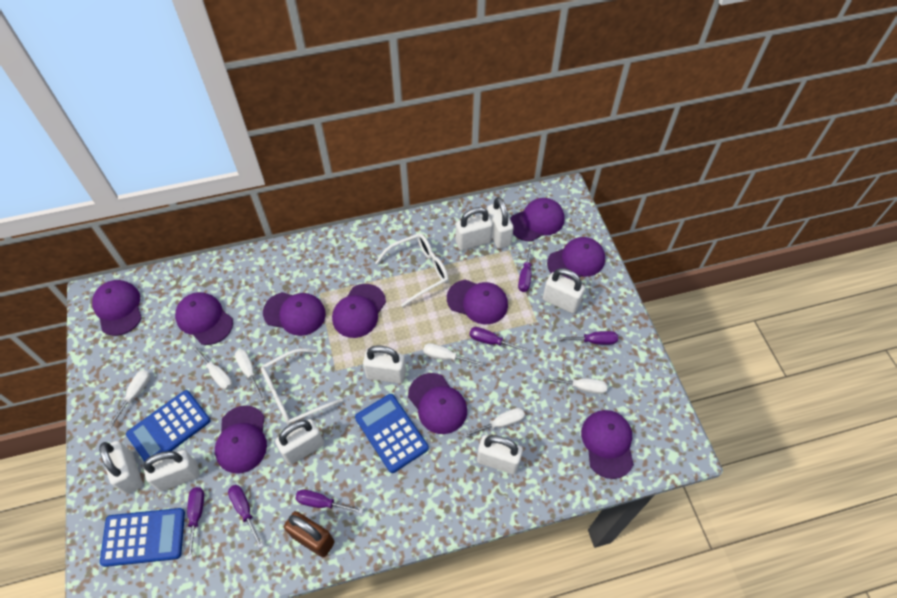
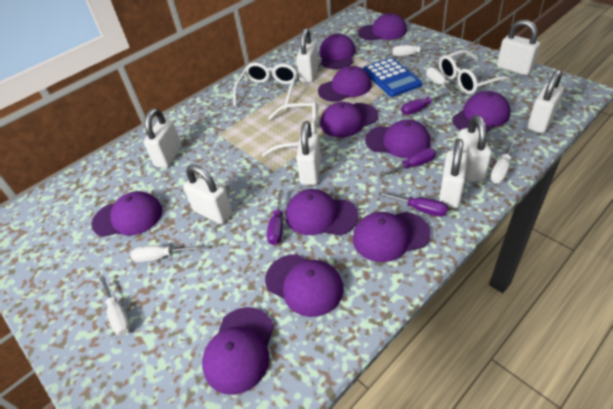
blue calculator: 3 -> 1
brown padlock: 1 -> 0
purple cap: 10 -> 11
purple screwdriver: 6 -> 4
white glasses: 2 -> 3
white screwdriver: 6 -> 5

